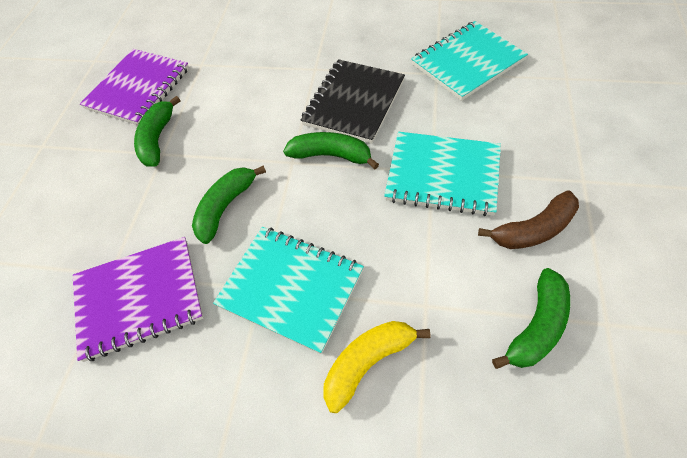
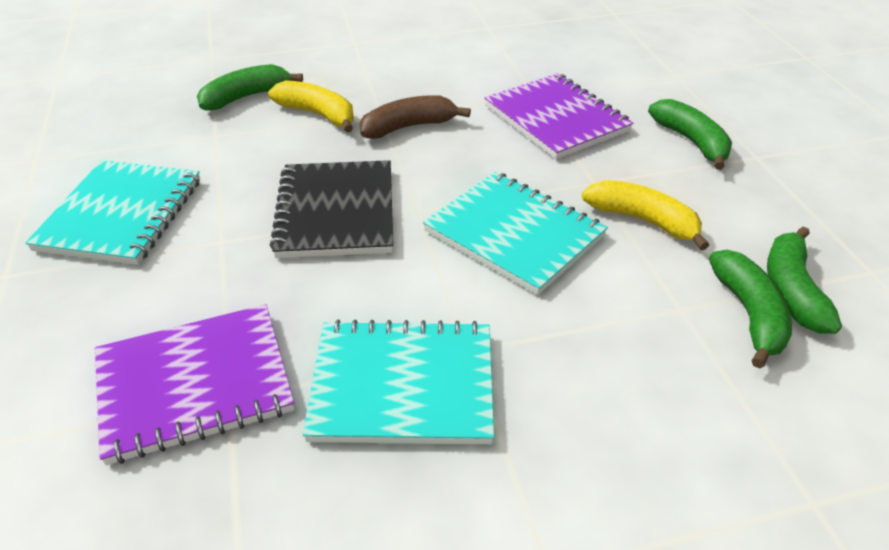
yellow banana: 1 -> 2

